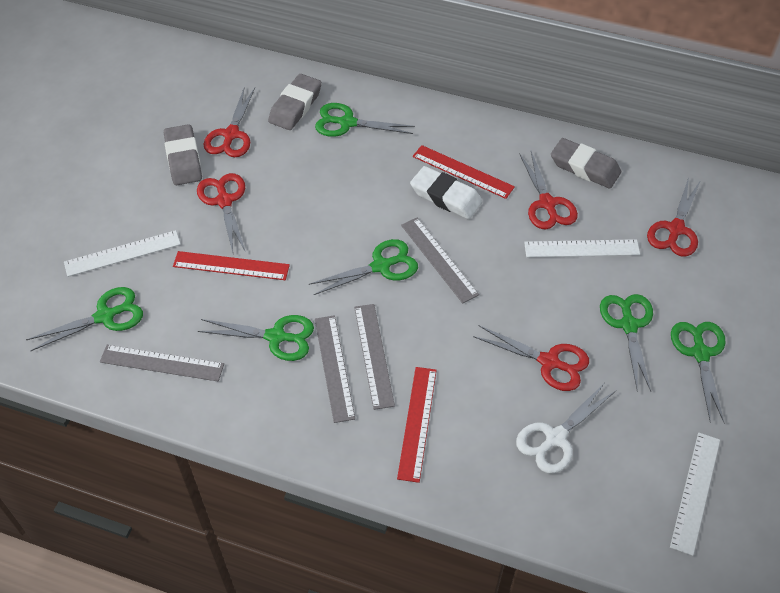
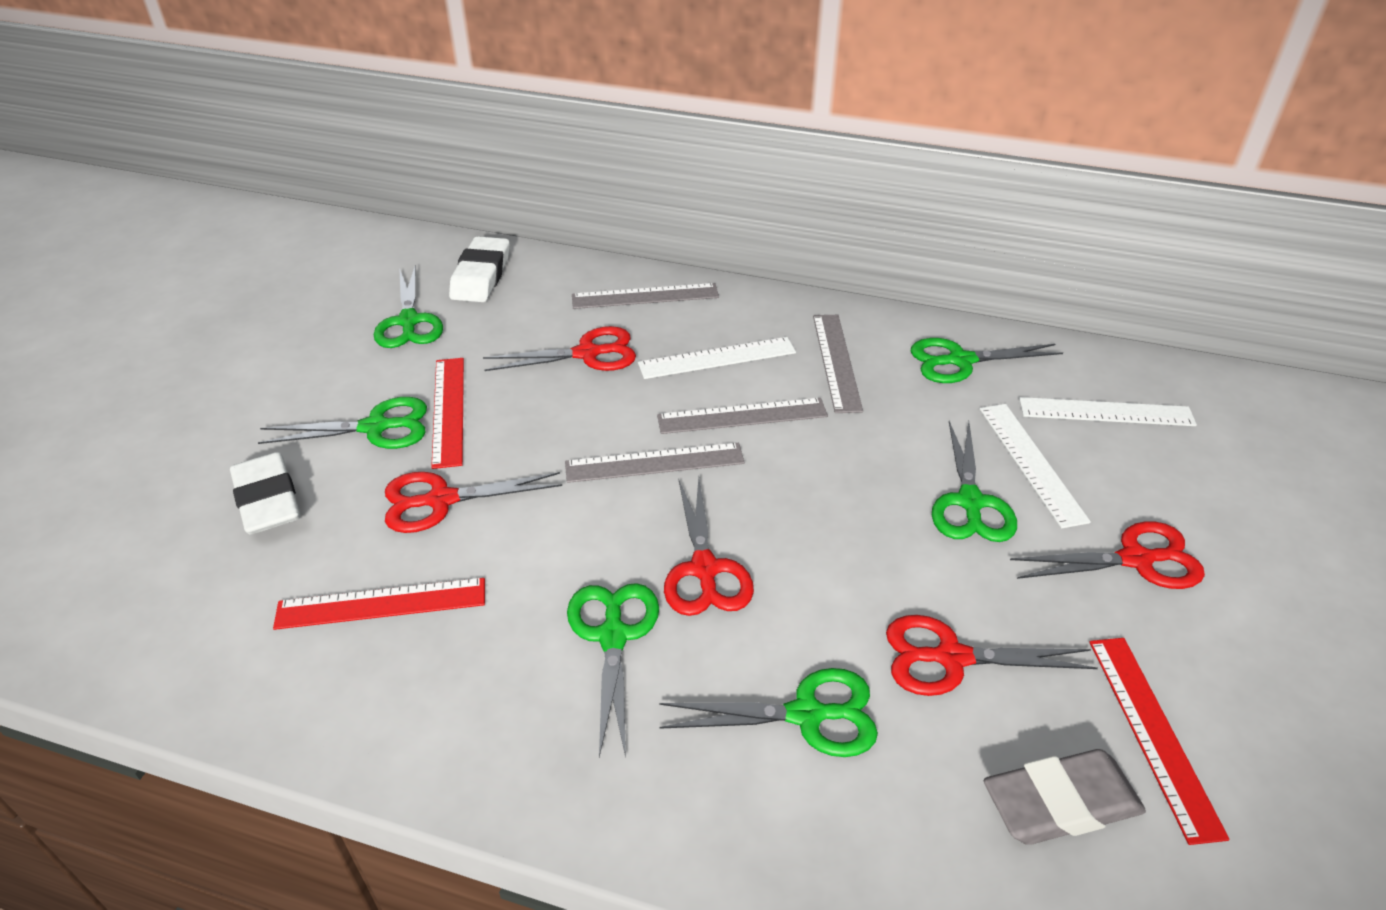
grey eraser: 3 -> 1
white eraser: 1 -> 2
white scissors: 1 -> 0

